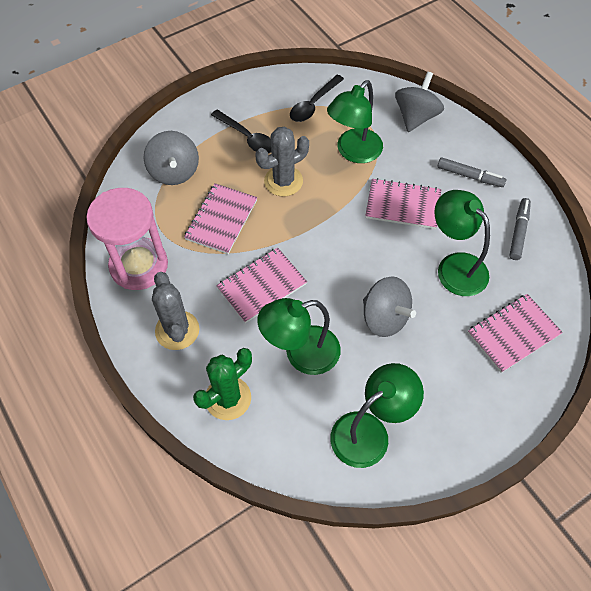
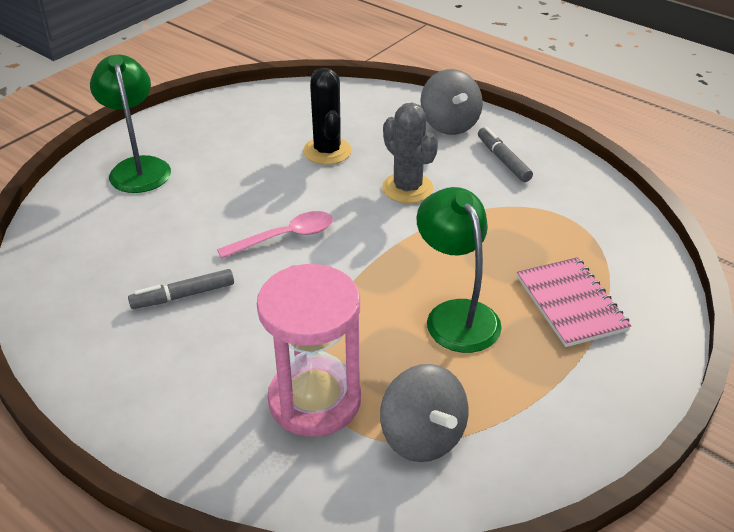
black cactus: 0 -> 1
black spoon: 2 -> 0
green cactus: 1 -> 0
green lamp: 4 -> 2
grey cactus: 2 -> 1
grey spinning top: 3 -> 2
pink notebook: 4 -> 1
pink spoon: 0 -> 1

